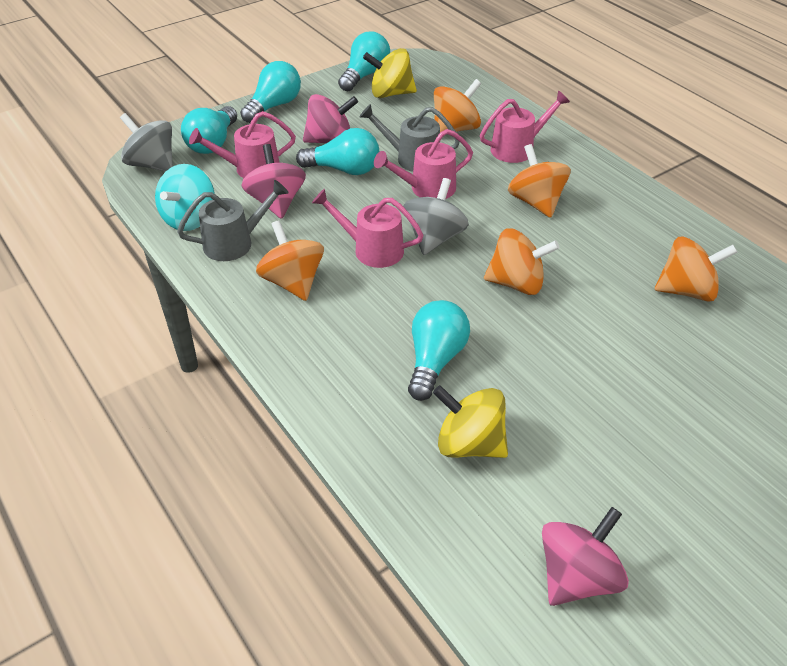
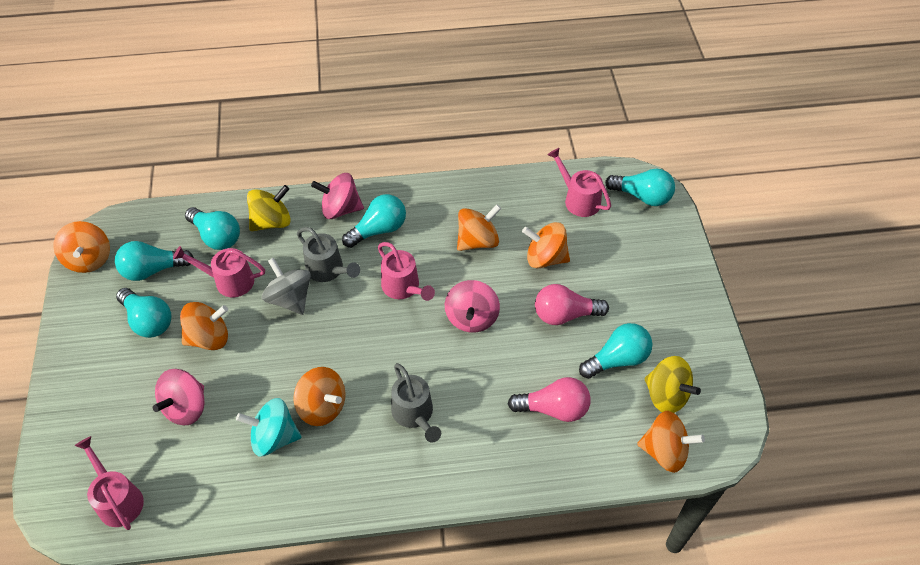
grey spinning top: 2 -> 1
orange spinning top: 5 -> 6
pink light bulb: 0 -> 2
turquoise light bulb: 5 -> 6

